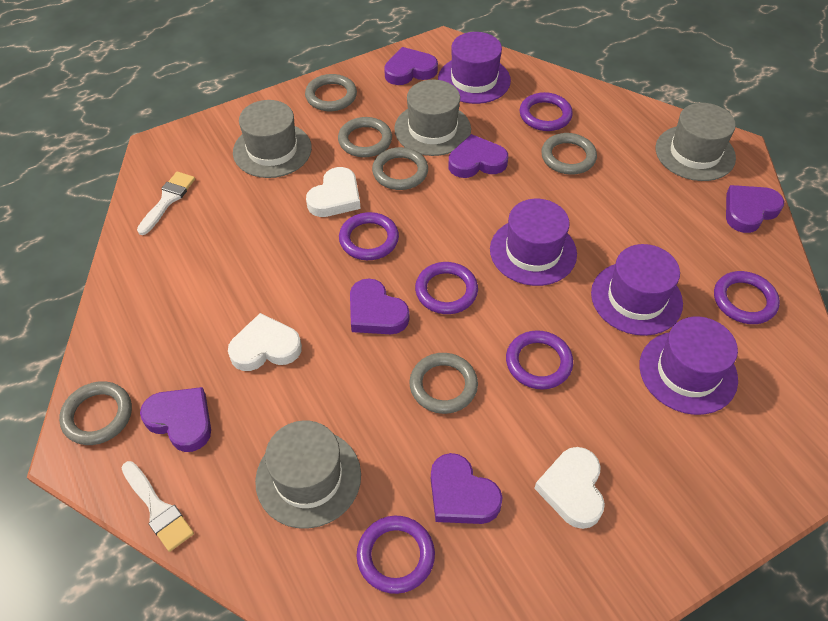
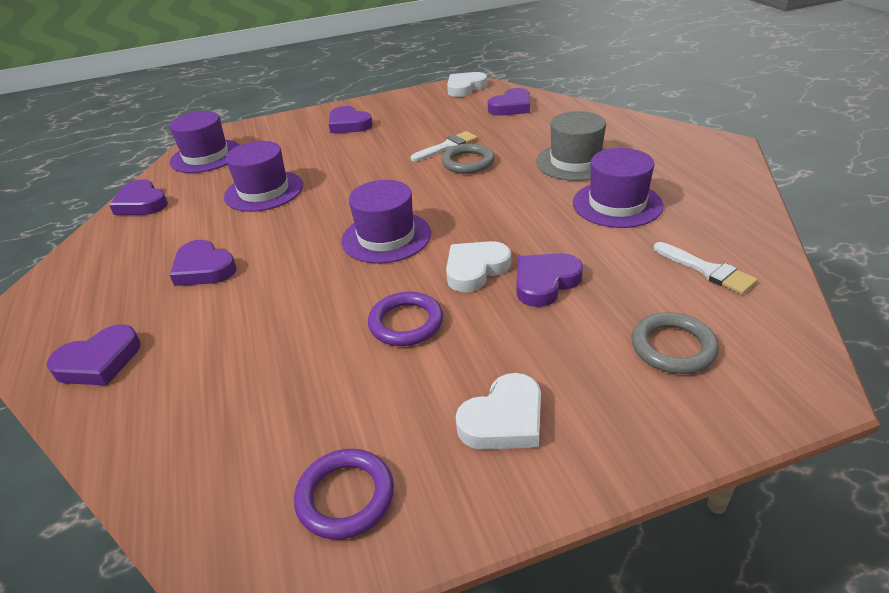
grey hat: 4 -> 1
grey ring: 6 -> 2
purple ring: 6 -> 2

